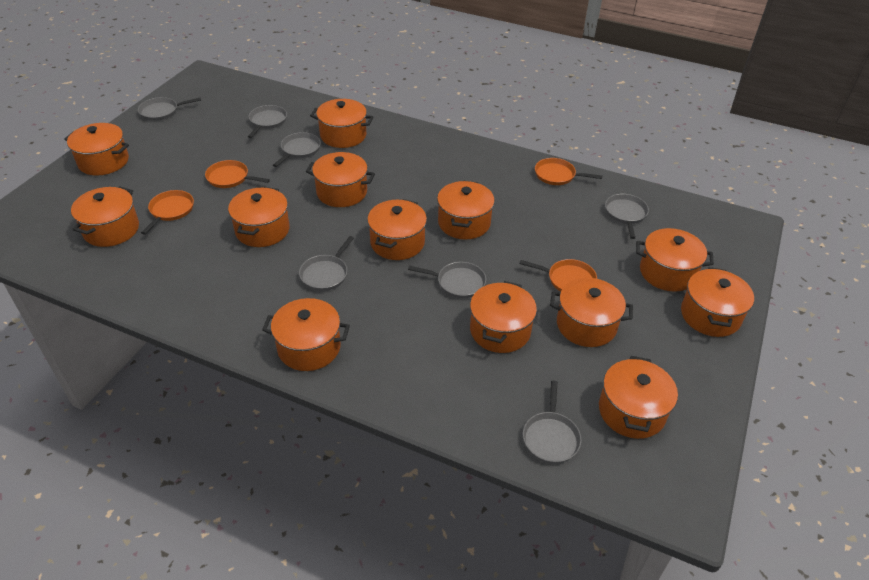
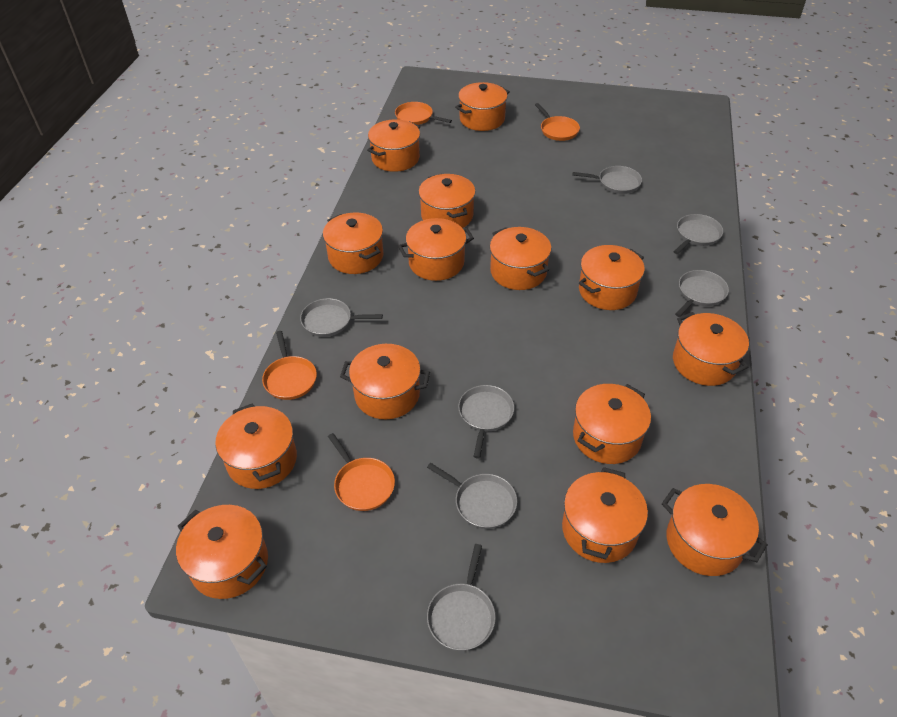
orange pot: 13 -> 14

